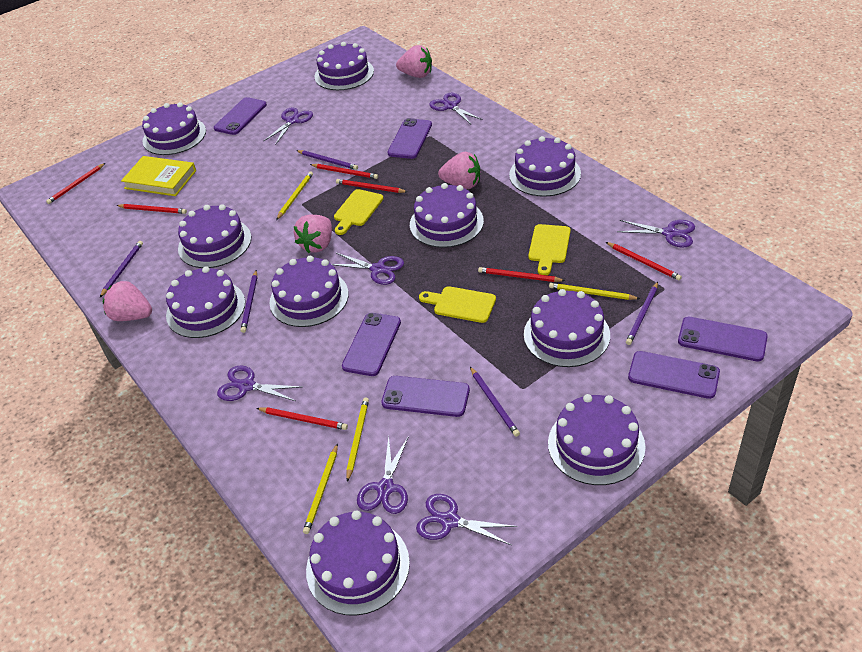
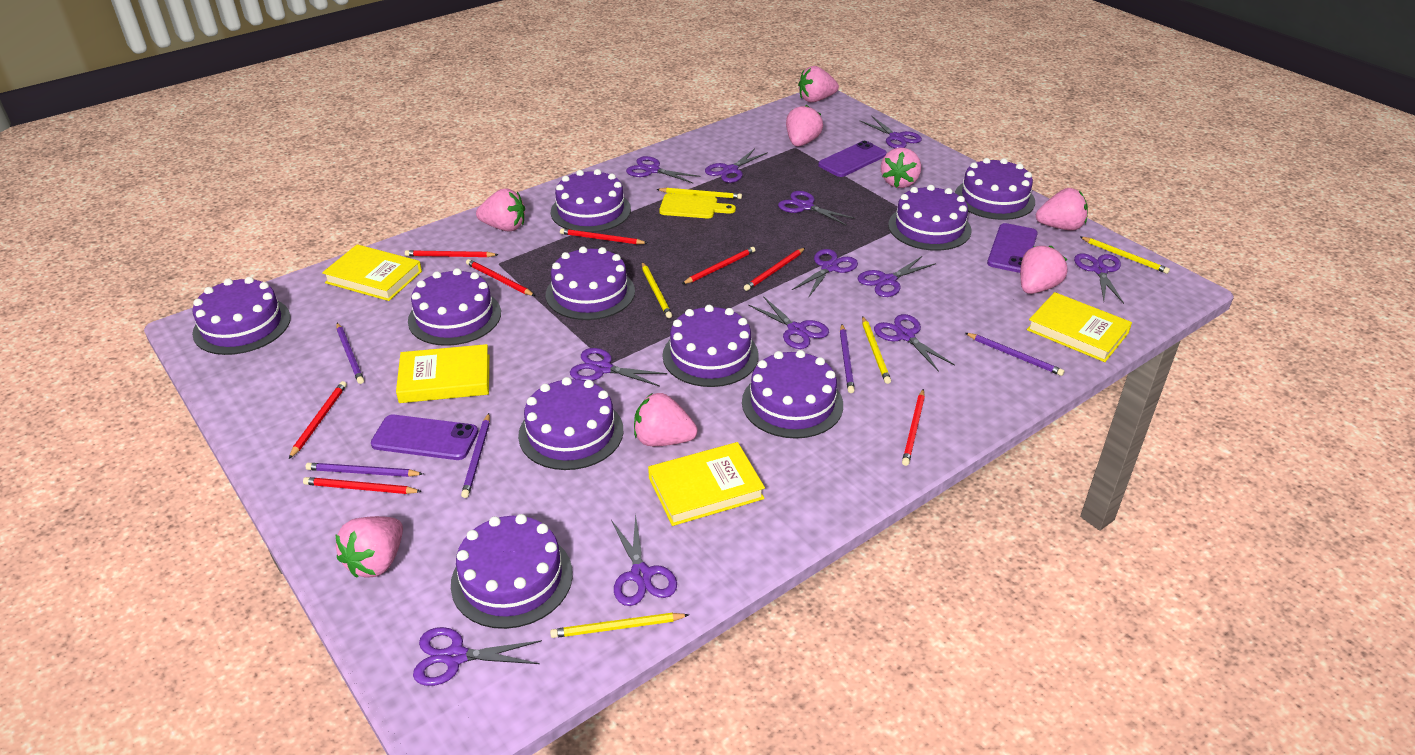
pink strawberry: 4 -> 8
purple phone: 6 -> 3
purple scissors: 7 -> 12
red pencil: 7 -> 8
yellow book: 1 -> 4
yellow cutting board: 3 -> 1
yellow pencil: 4 -> 5

